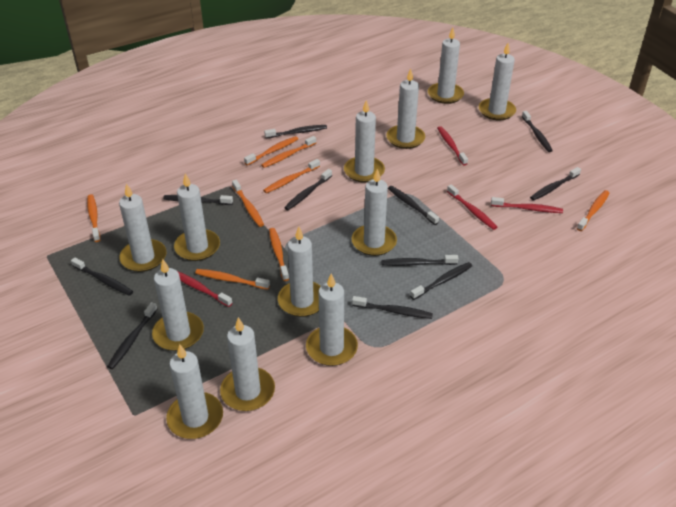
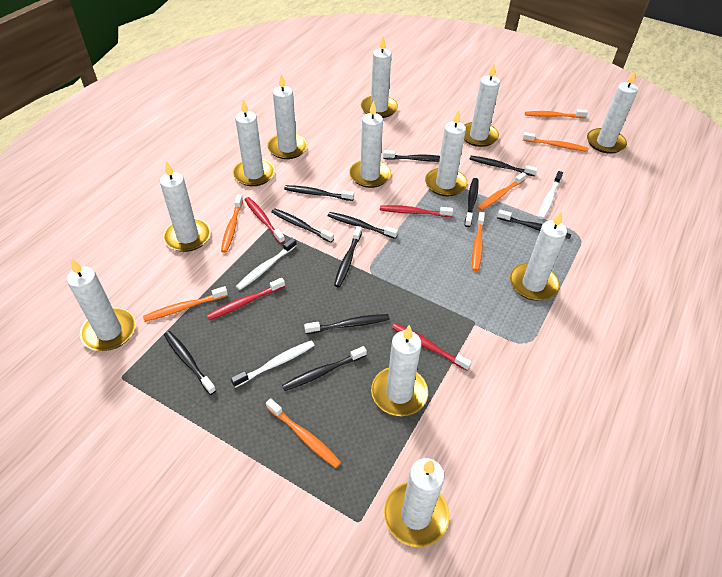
orange toothbrush: 8 -> 7
white toothbrush: 0 -> 3

